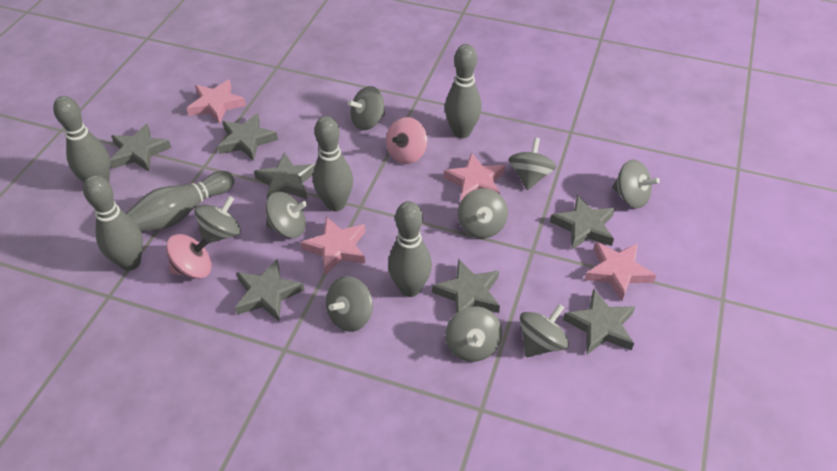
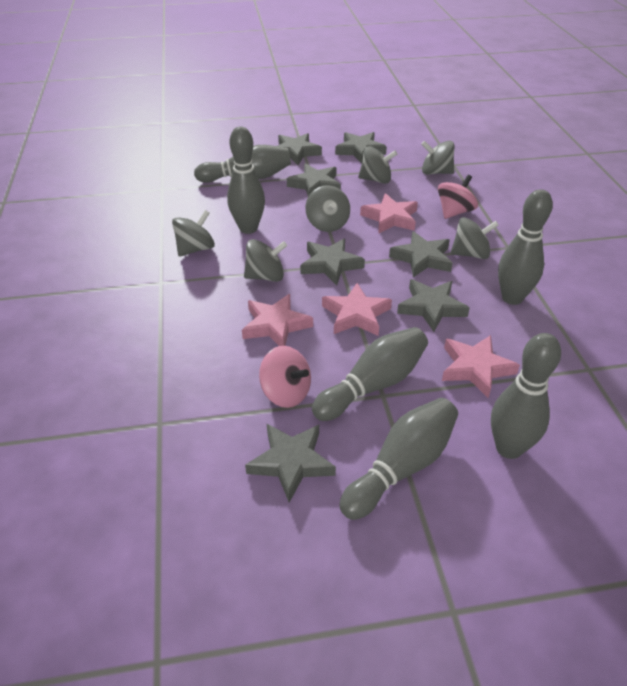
grey spinning top: 9 -> 6

